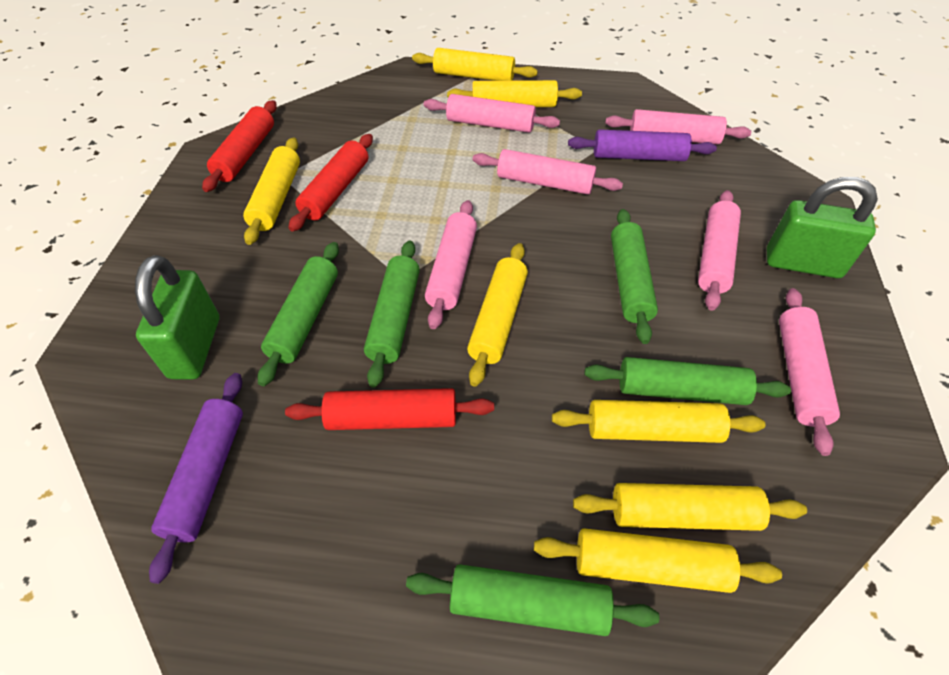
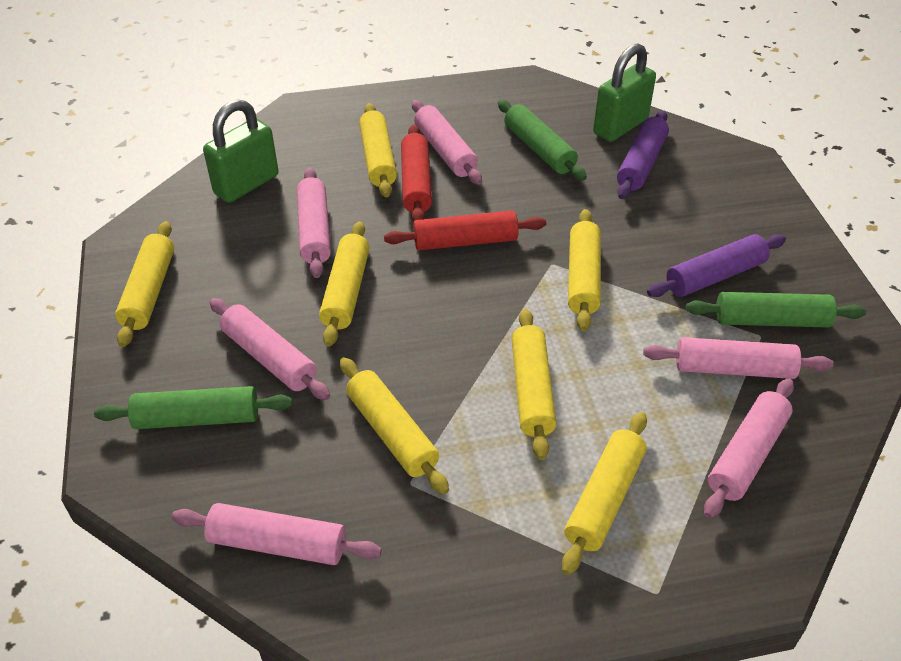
green rolling pin: 5 -> 3
red rolling pin: 3 -> 2

